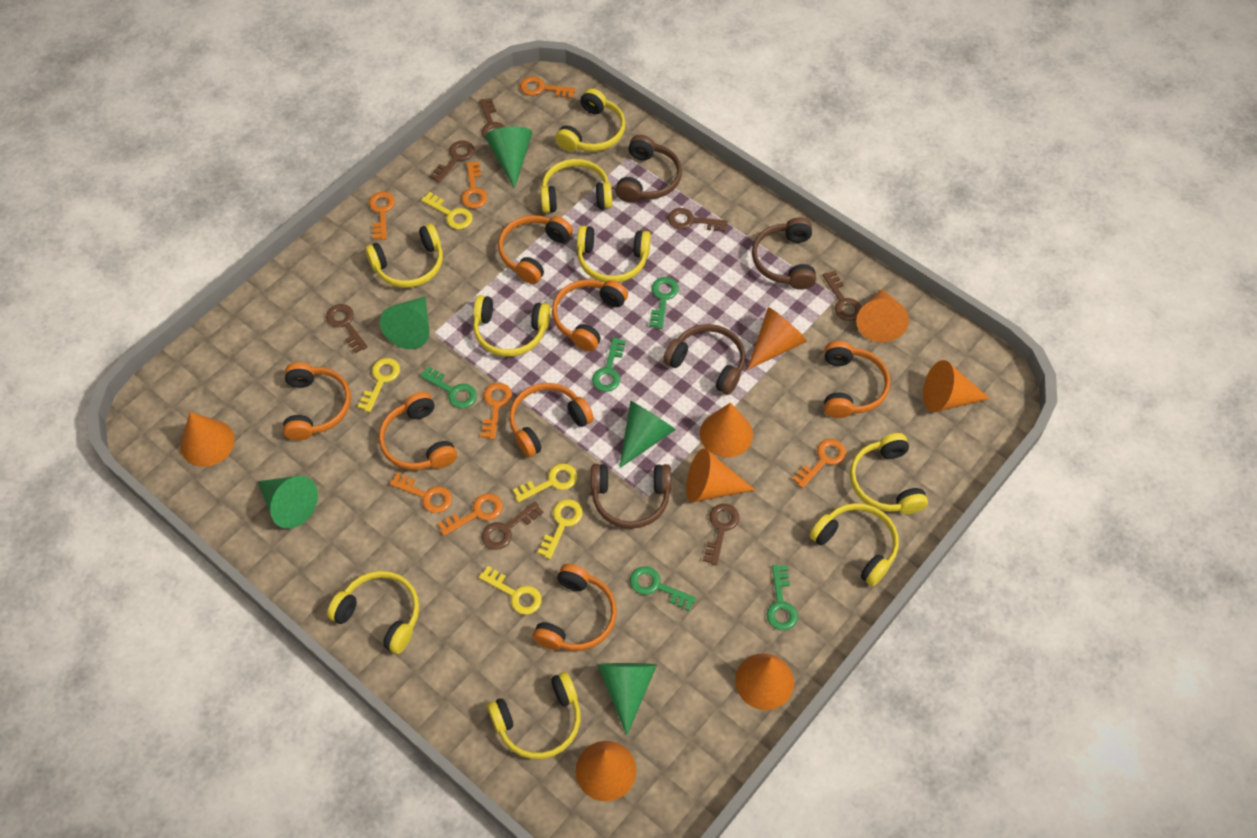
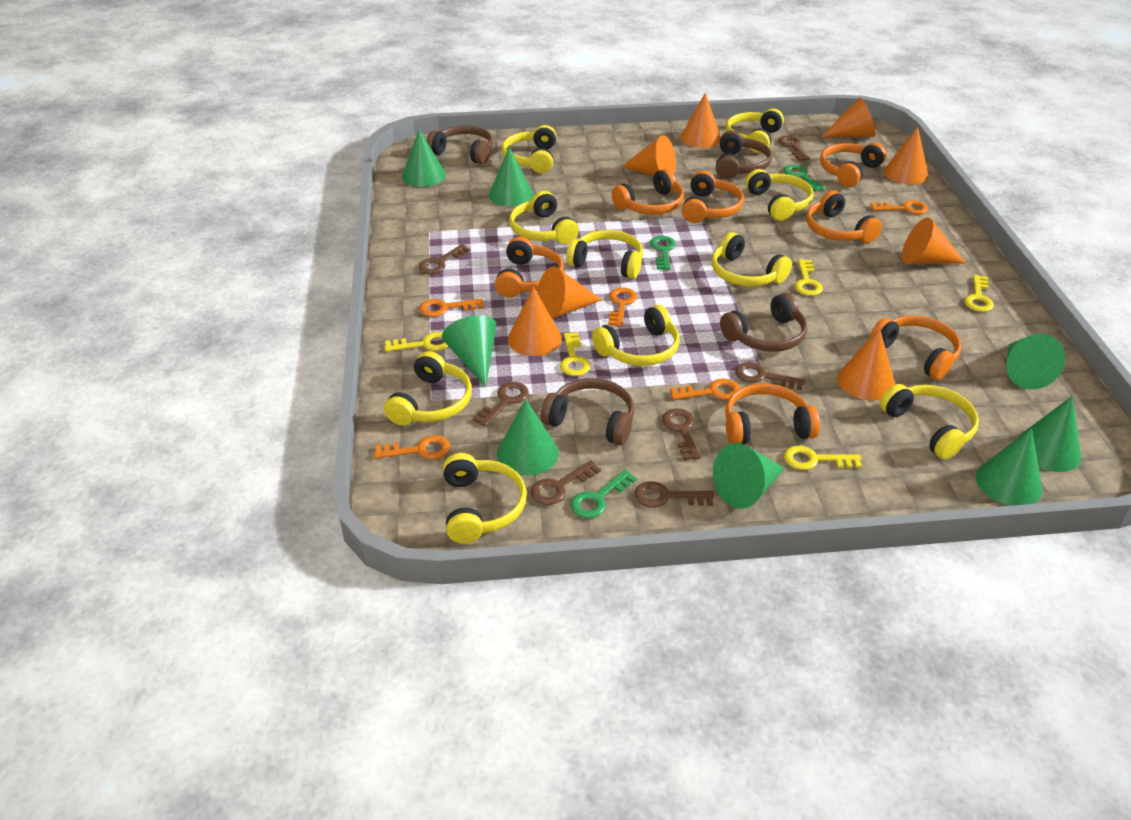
green cone: 5 -> 8
green key: 5 -> 3
orange key: 7 -> 5
yellow headphones: 9 -> 10

